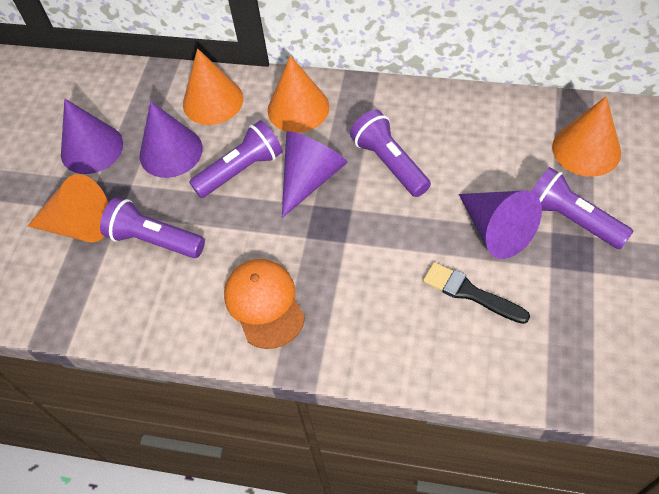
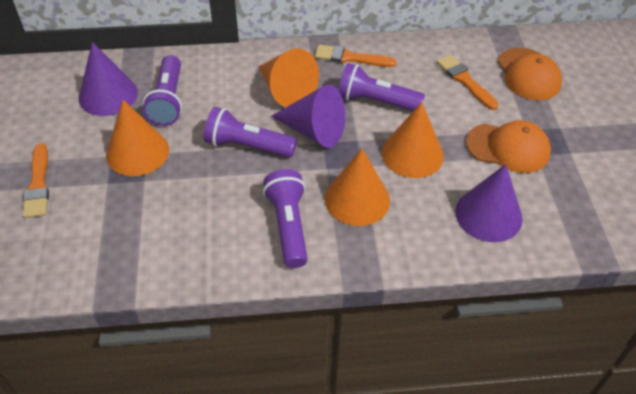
black brush: 1 -> 0
orange brush: 0 -> 3
orange cap: 1 -> 2
purple cone: 4 -> 3

